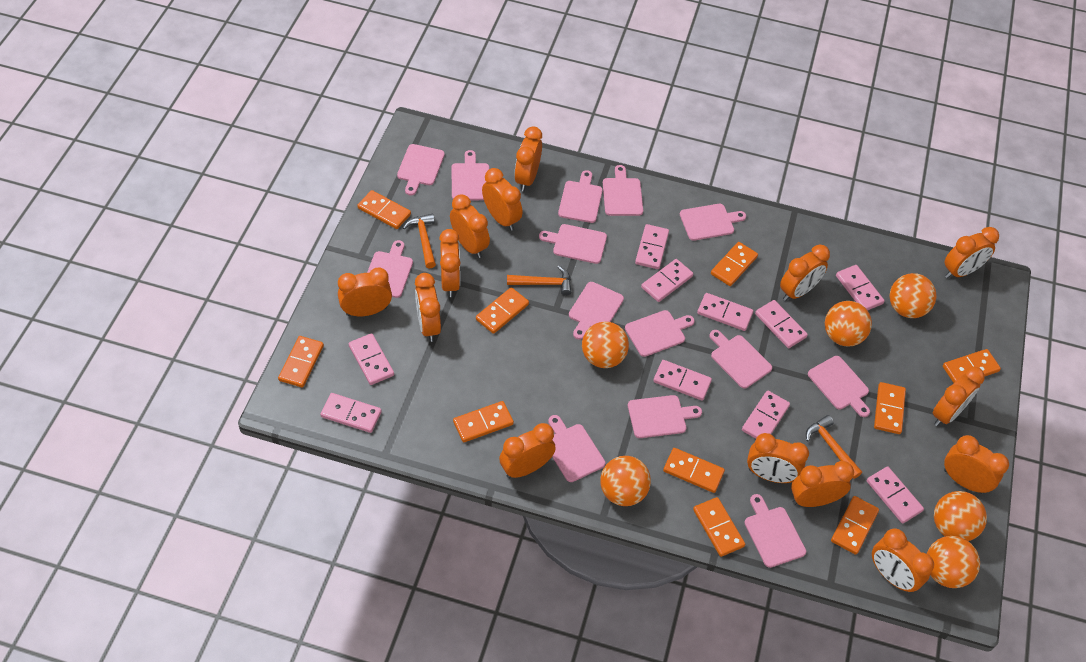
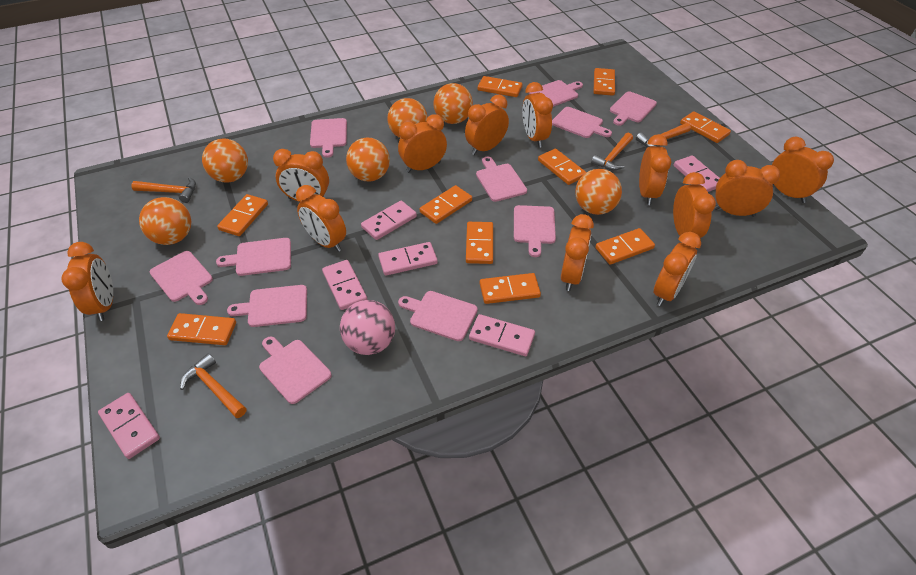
orange clock: 14 -> 12
orange hammer: 3 -> 4
pink ball: 0 -> 1
pink cutting board: 14 -> 11
pink domino: 10 -> 6

